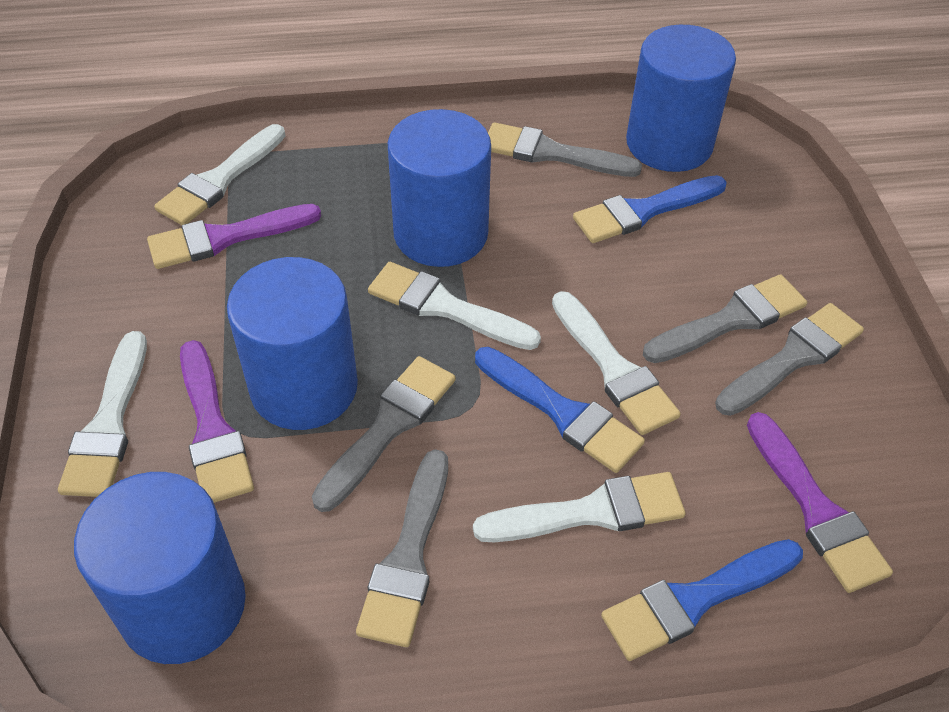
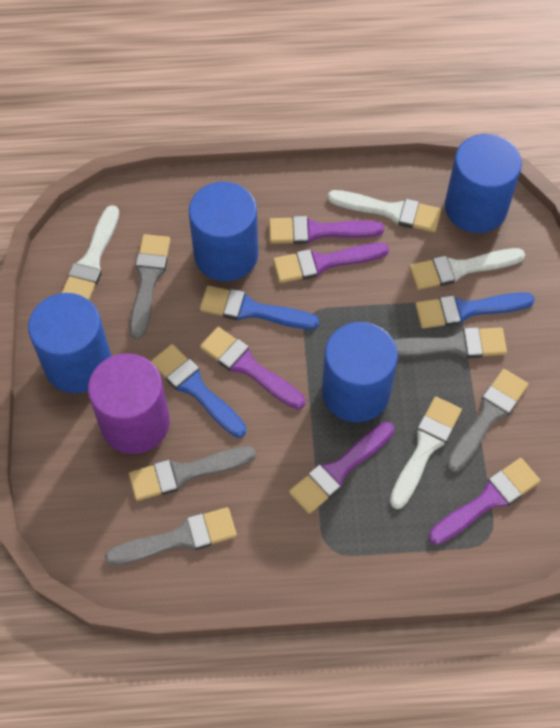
purple brush: 3 -> 5
purple cylinder: 0 -> 1
white brush: 5 -> 4

